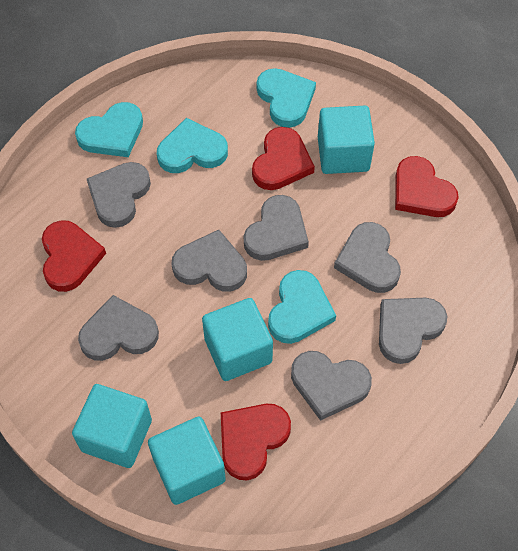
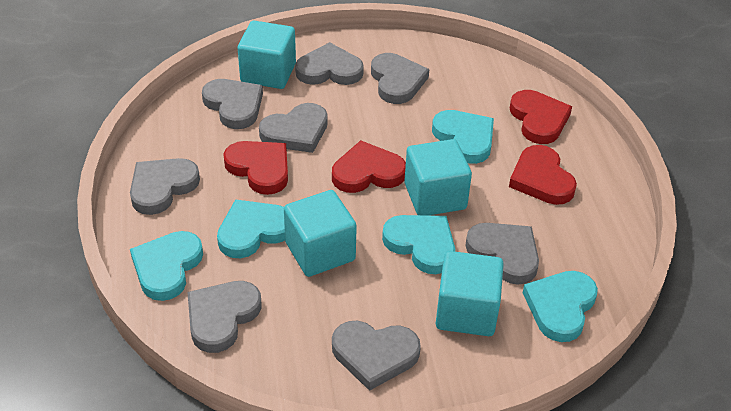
grey heart: 7 -> 8
turquoise heart: 4 -> 5

